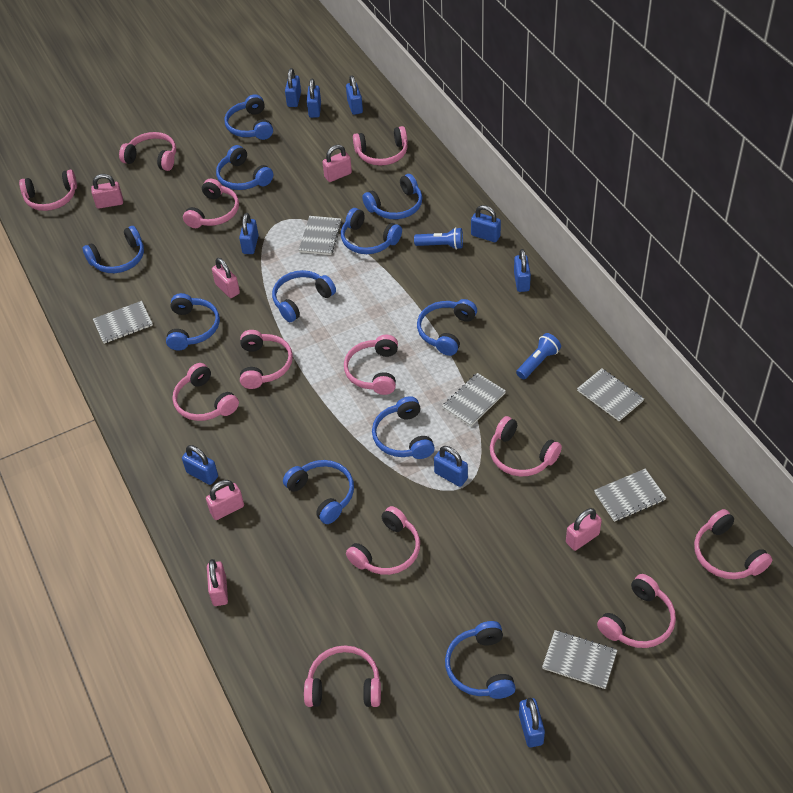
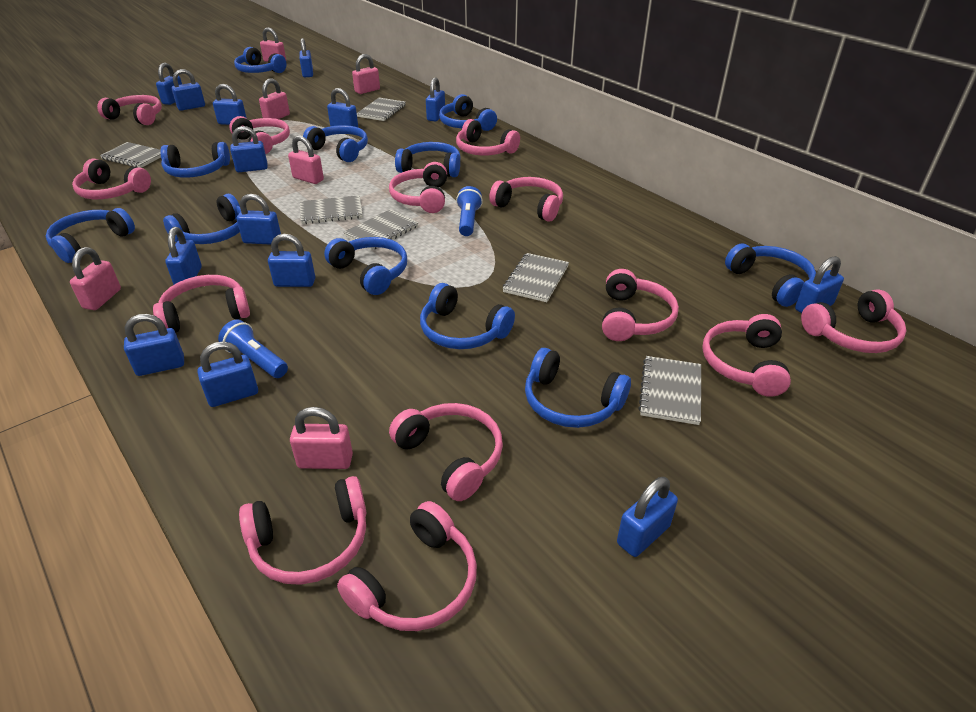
blue padlock: 9 -> 14
pink headphones: 12 -> 13

